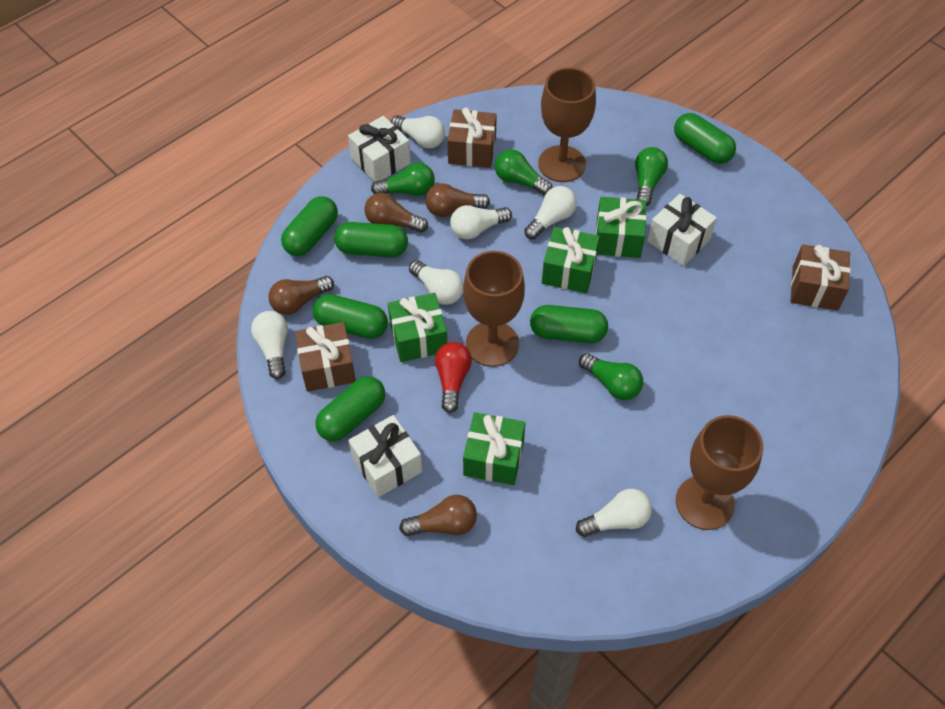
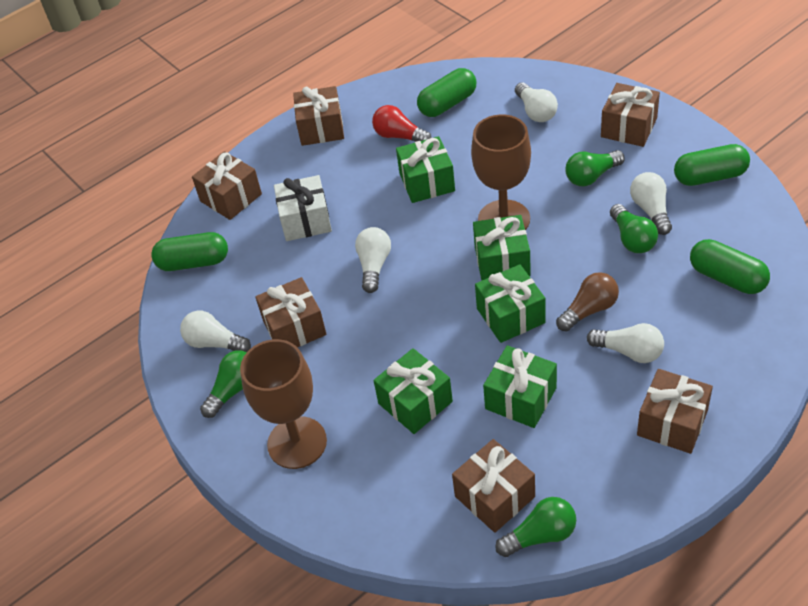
brown gift: 3 -> 6
brown goblet: 3 -> 2
brown light bulb: 4 -> 1
green capsule: 6 -> 4
green gift: 4 -> 5
white gift: 3 -> 1
white light bulb: 6 -> 5

